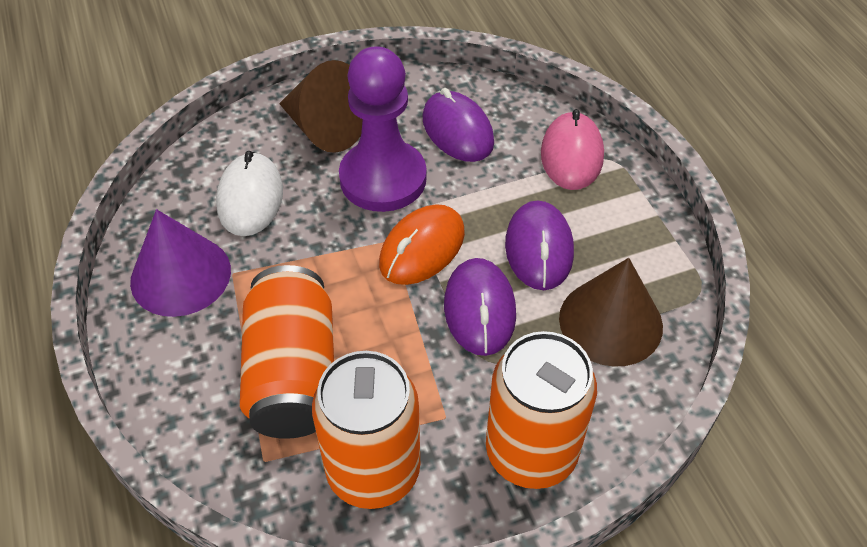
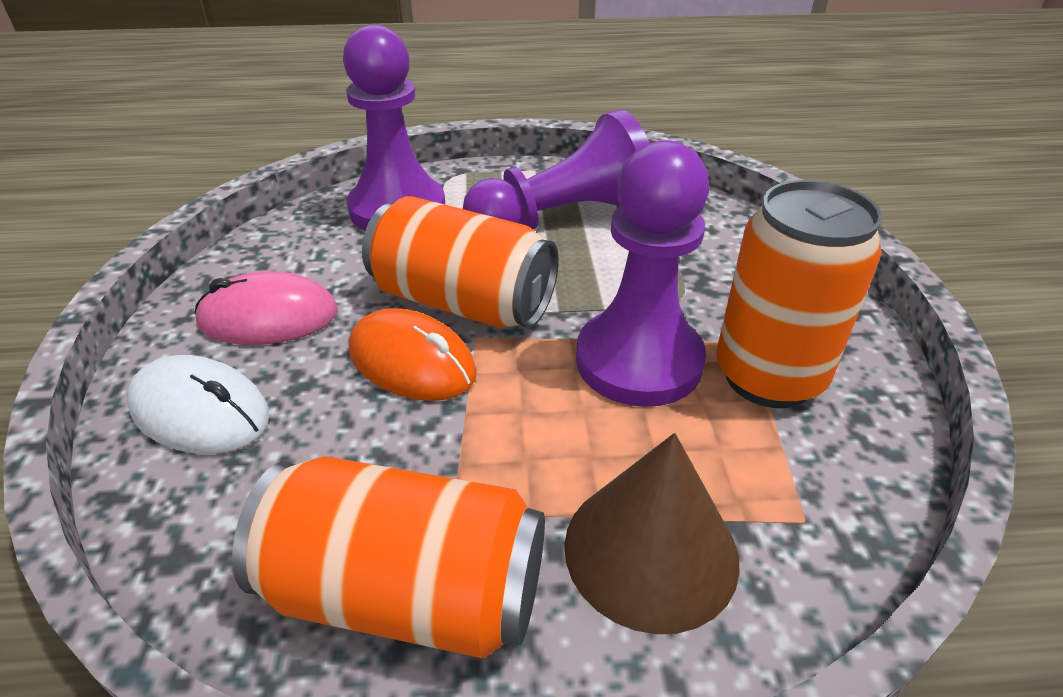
brown cone: 2 -> 1
purple cone: 1 -> 0
purple mouse: 3 -> 0
purple pawn: 1 -> 3

